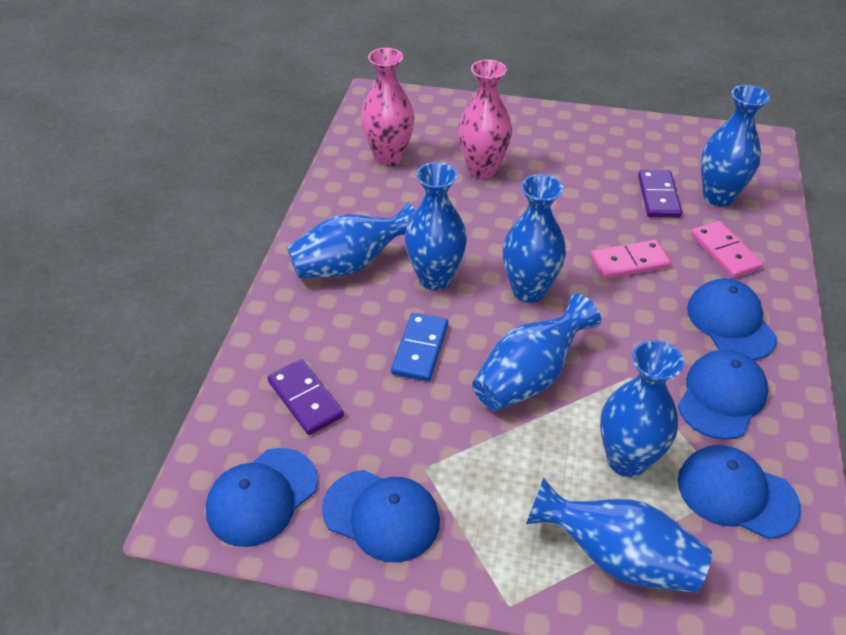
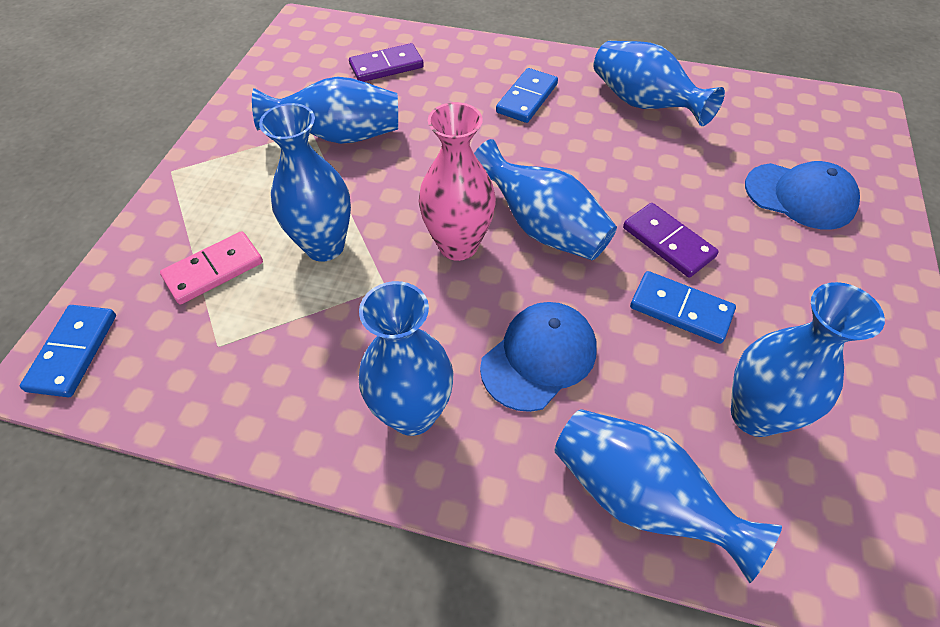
blue cap: 5 -> 2
blue domino: 1 -> 3
pink domino: 2 -> 1
pink vase: 2 -> 1

